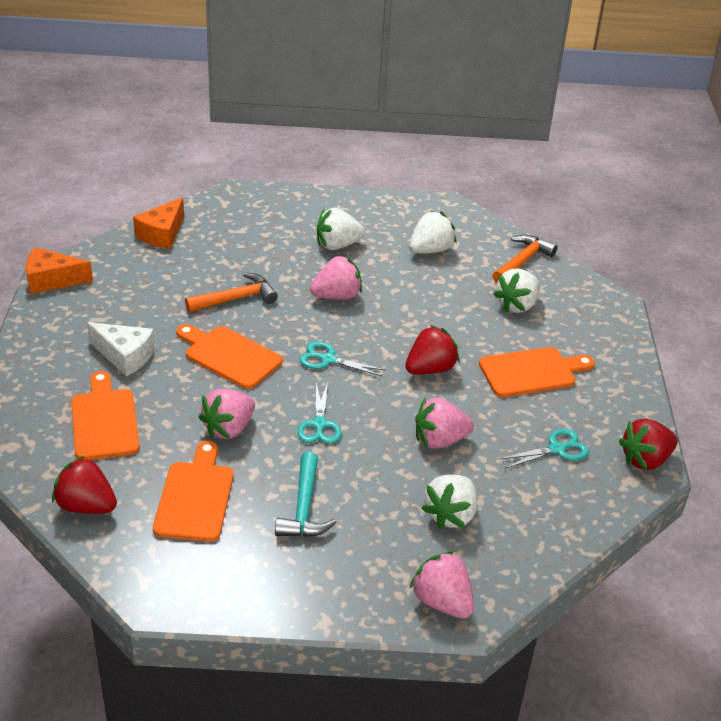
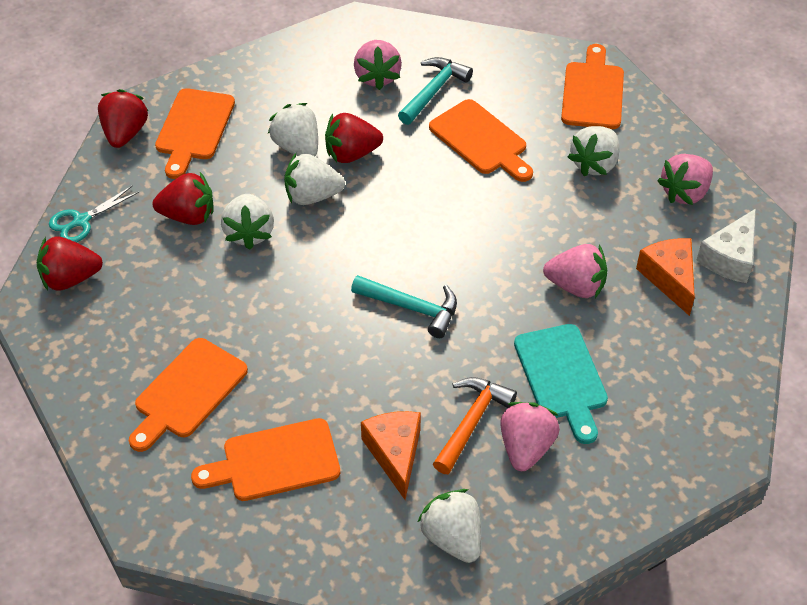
orange cutting board: 4 -> 5
orange hammer: 2 -> 1
red strawberry: 3 -> 4
turquoise cutting board: 0 -> 1
turquoise hammer: 1 -> 2
turquoise scissors: 3 -> 1
white strawberry: 4 -> 5

